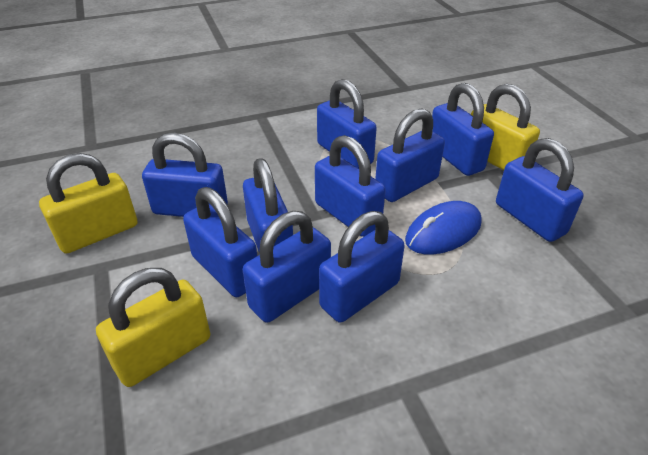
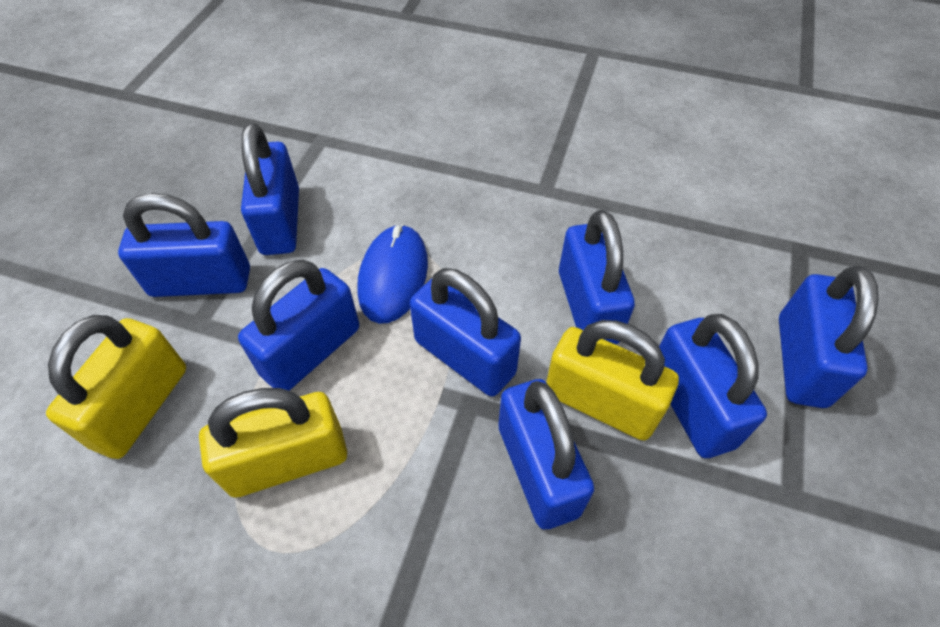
blue padlock: 10 -> 8

